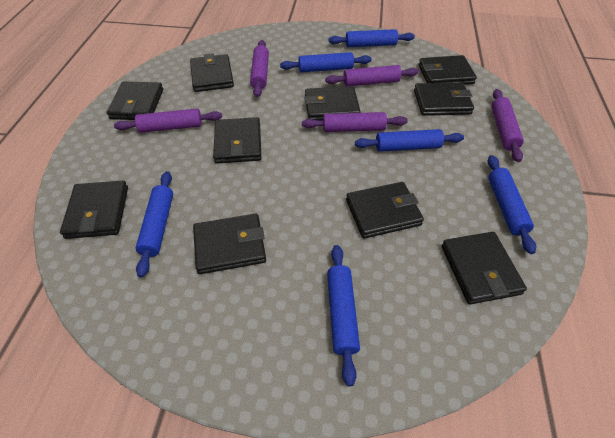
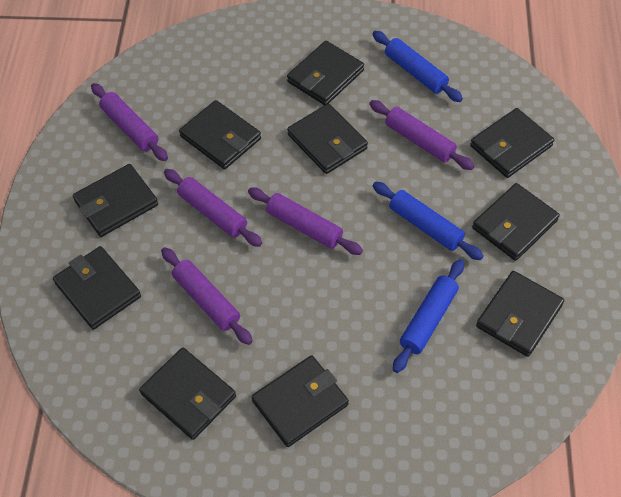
blue rolling pin: 6 -> 3

